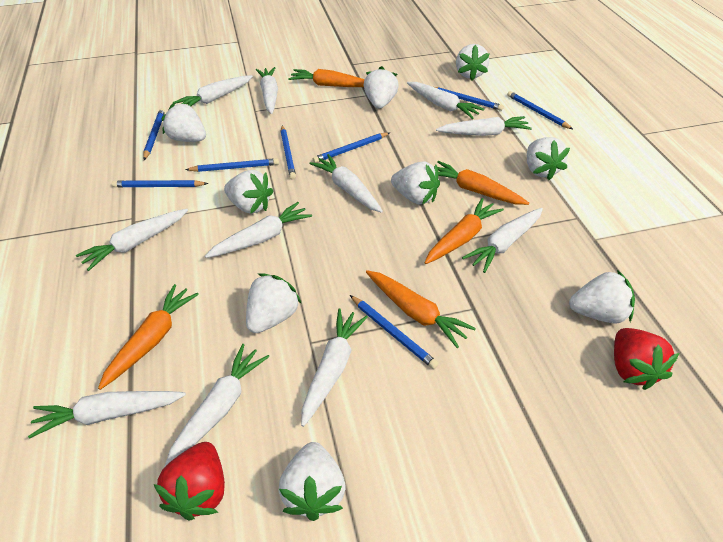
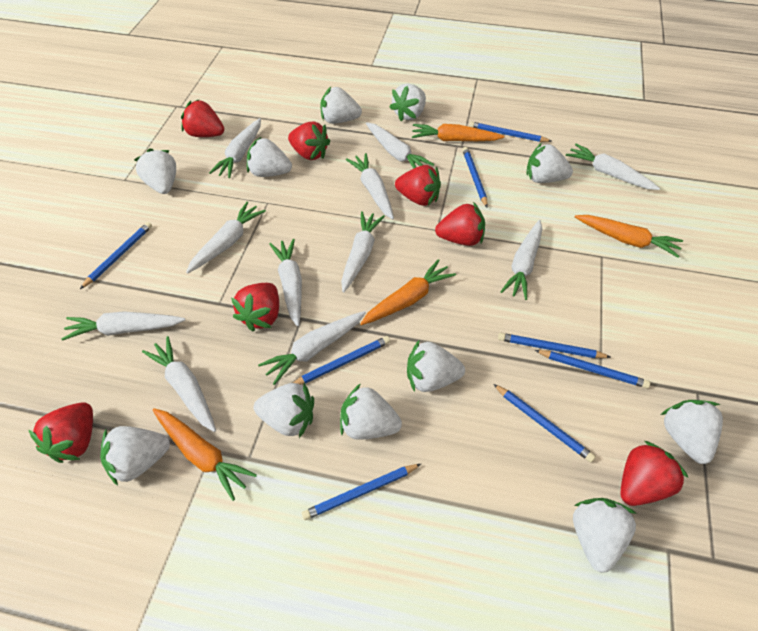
orange carrot: 5 -> 4
red strawberry: 2 -> 7
white strawberry: 9 -> 11

